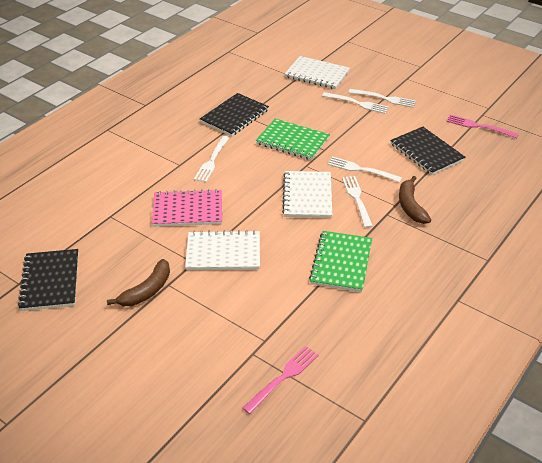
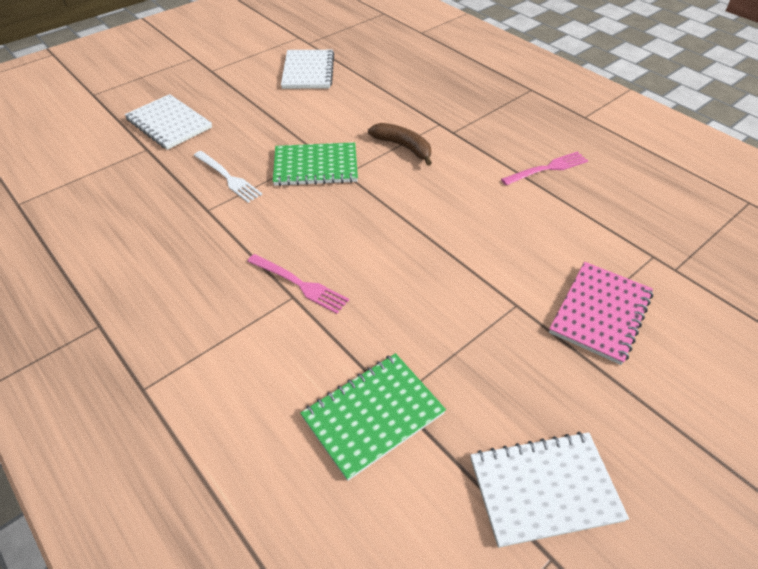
black notebook: 3 -> 0
brown banana: 2 -> 1
white fork: 5 -> 1

